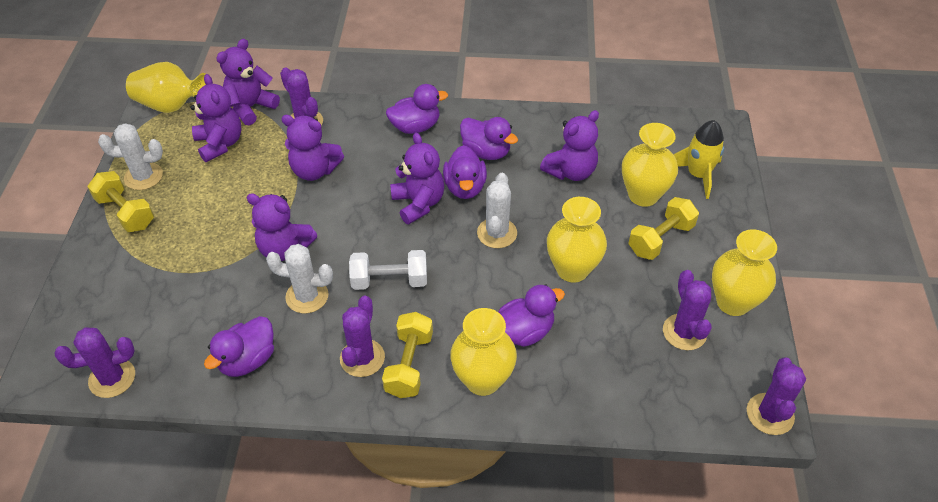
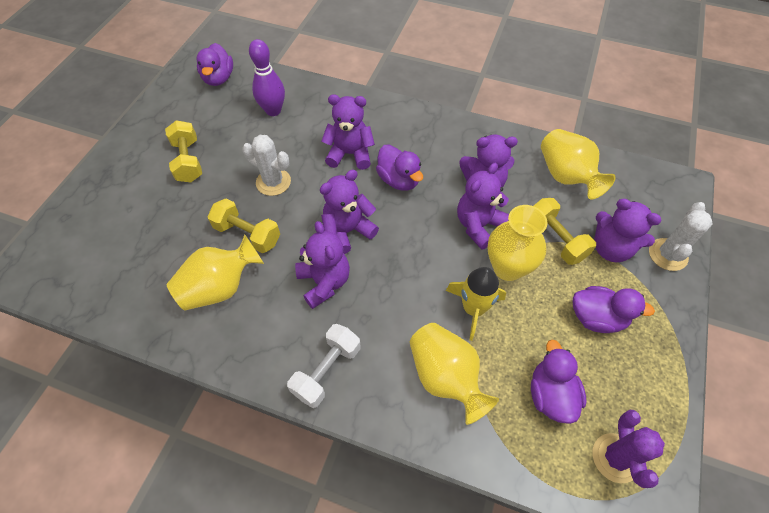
purple bowling pin: 0 -> 1
purple cactus: 5 -> 1
purple duck: 5 -> 4
white cactus: 3 -> 2
yellow vase: 5 -> 4

